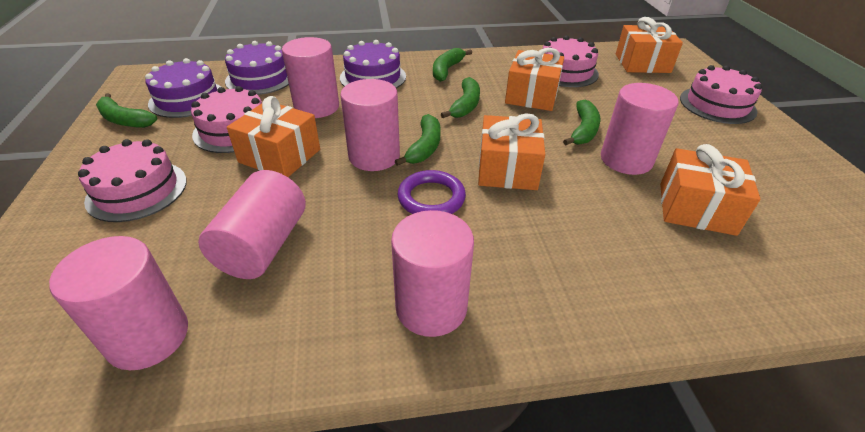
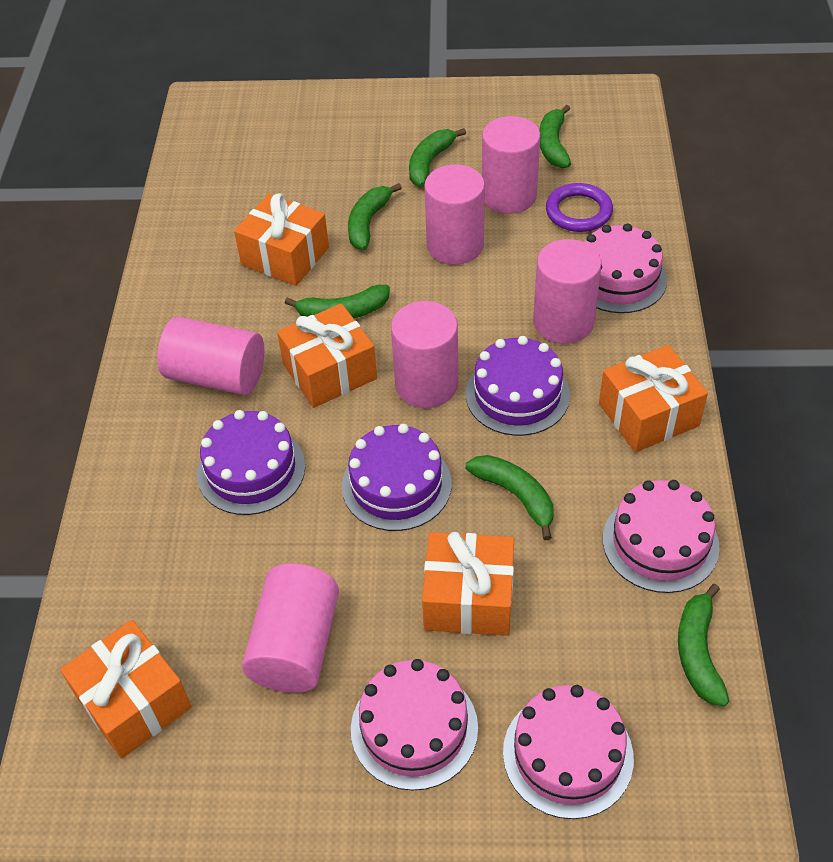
green banana: 5 -> 6

